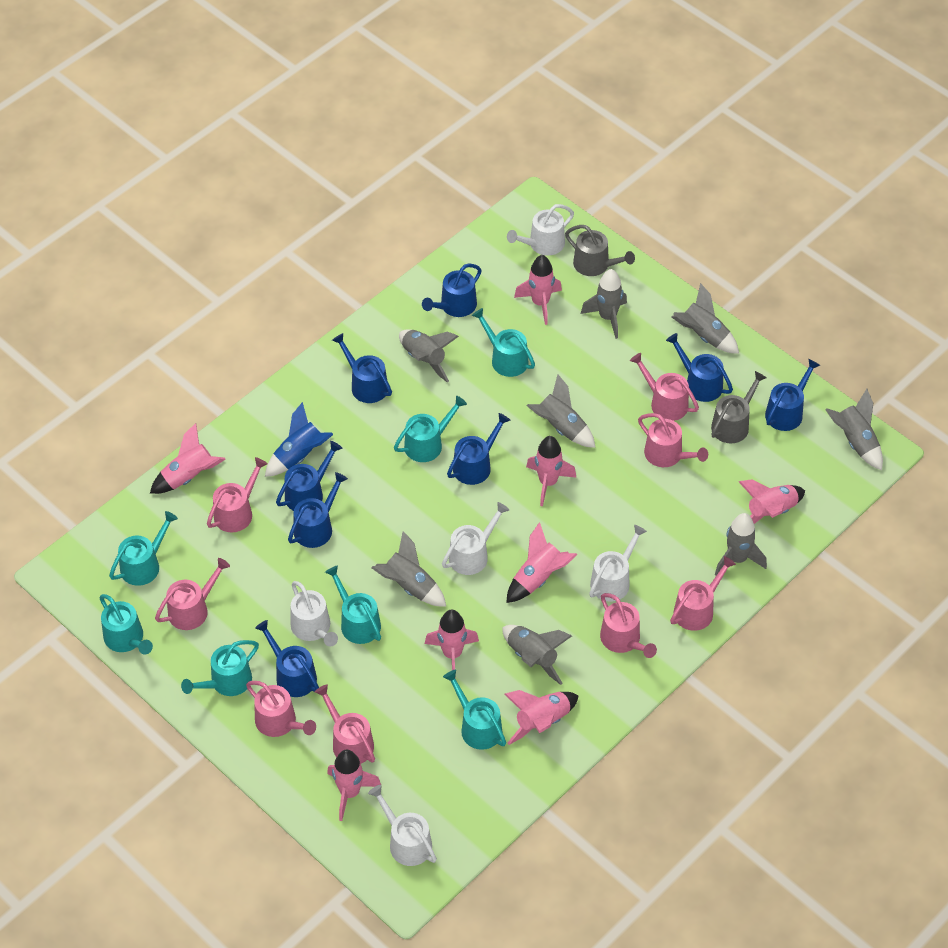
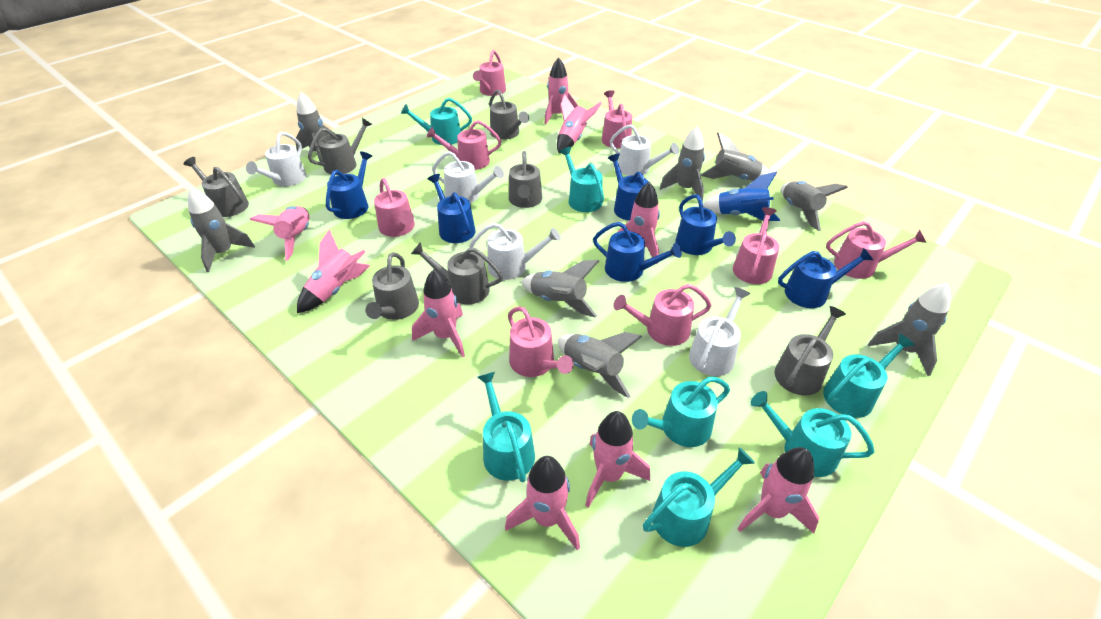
blue watering can: 8 -> 6
grey watering can: 2 -> 7
pink rocket: 8 -> 9

